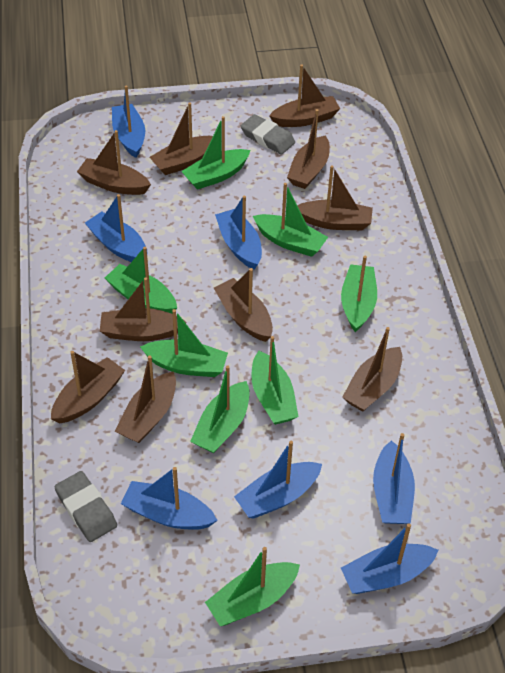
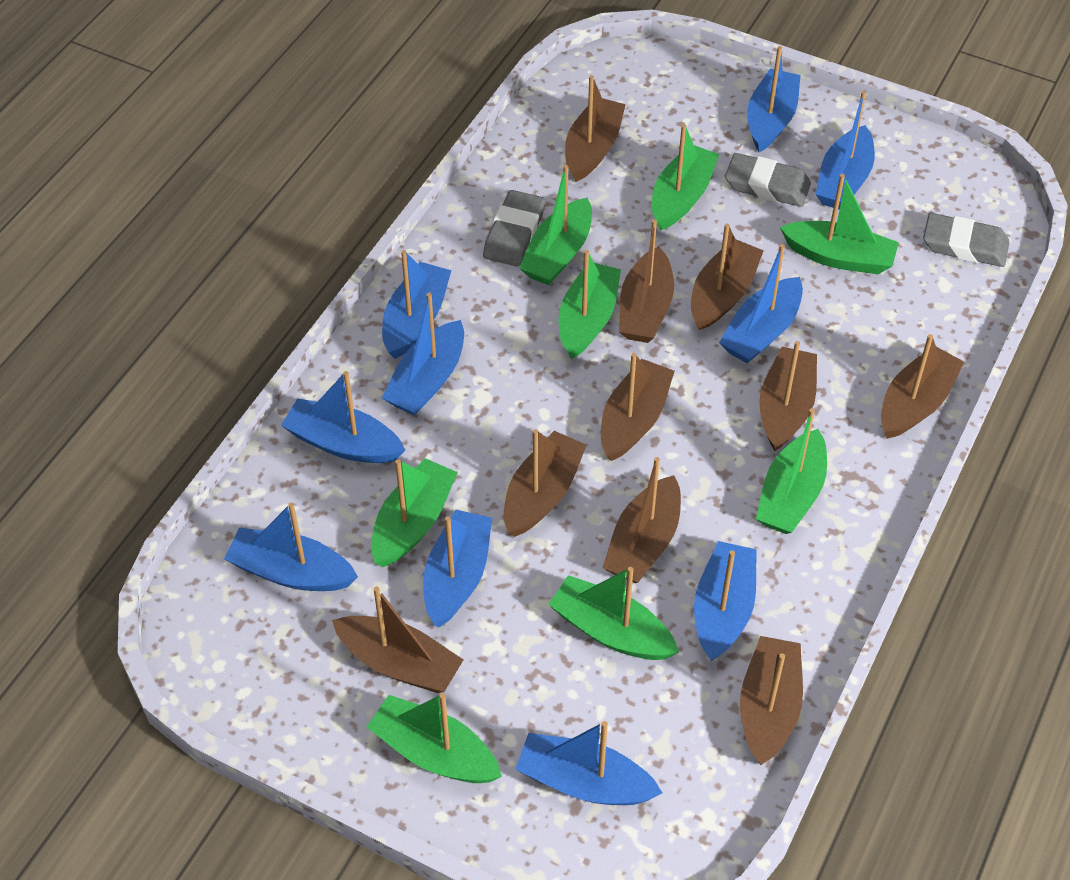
blue boat: 7 -> 10
grey eraser: 2 -> 3

